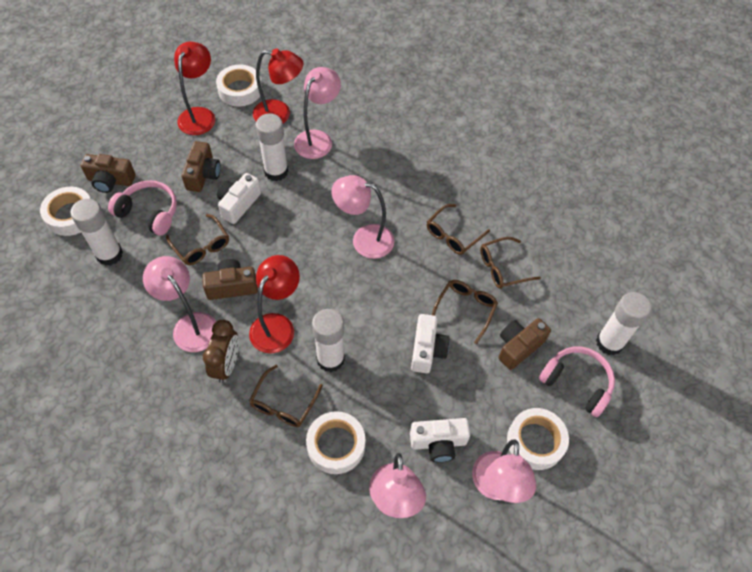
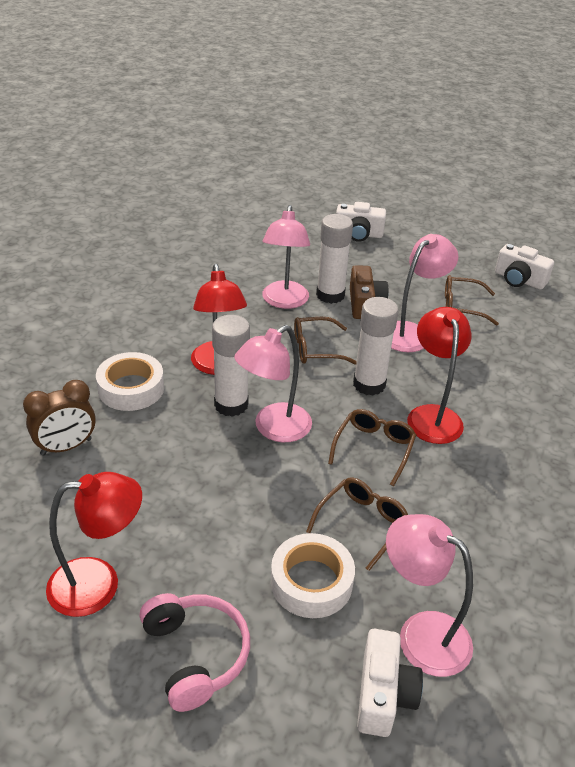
brown camera: 4 -> 1
brown glasses: 5 -> 4
pink headphones: 2 -> 1
pink lamp: 5 -> 4
white glue stick: 4 -> 3
white tape: 4 -> 2

